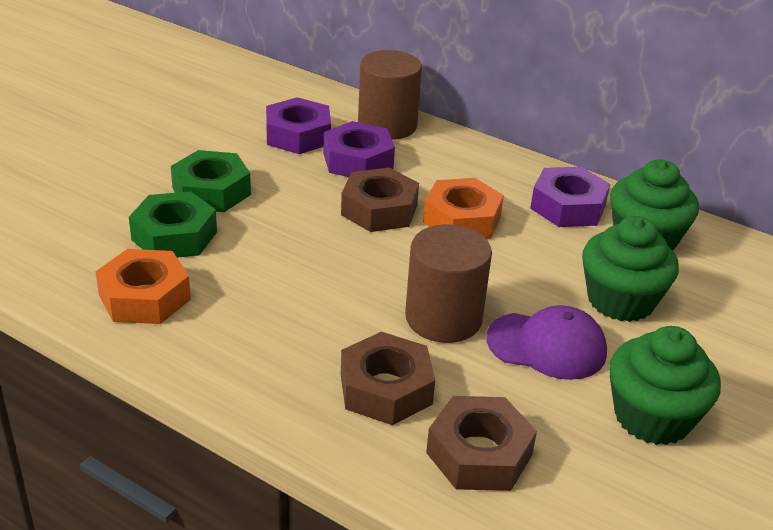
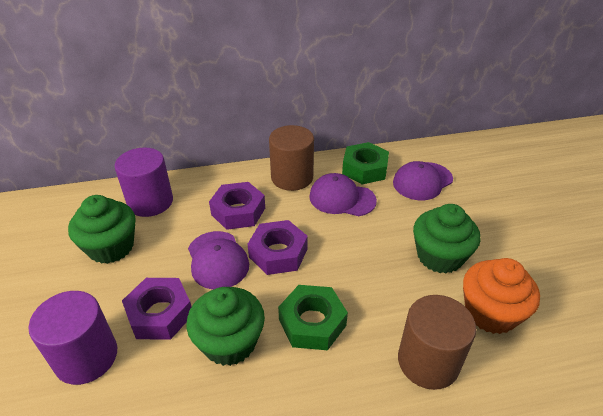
brown nut: 3 -> 0
orange cupcake: 0 -> 1
orange nut: 2 -> 0
purple cap: 1 -> 3
purple cylinder: 0 -> 2

